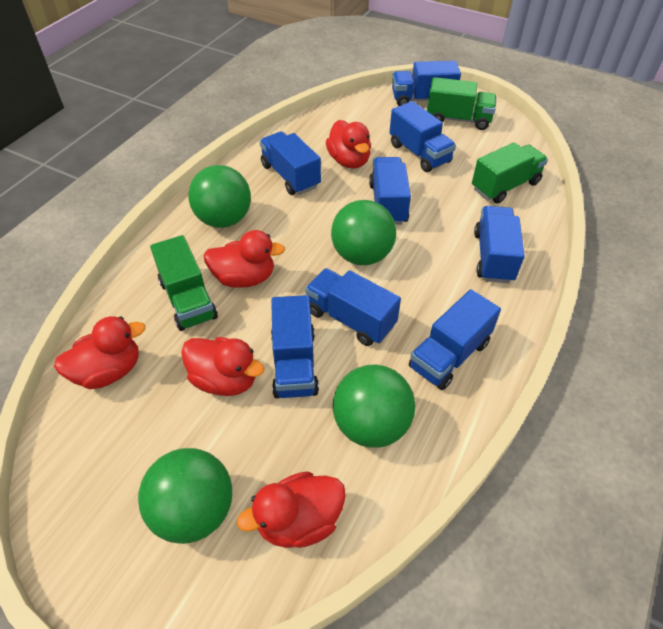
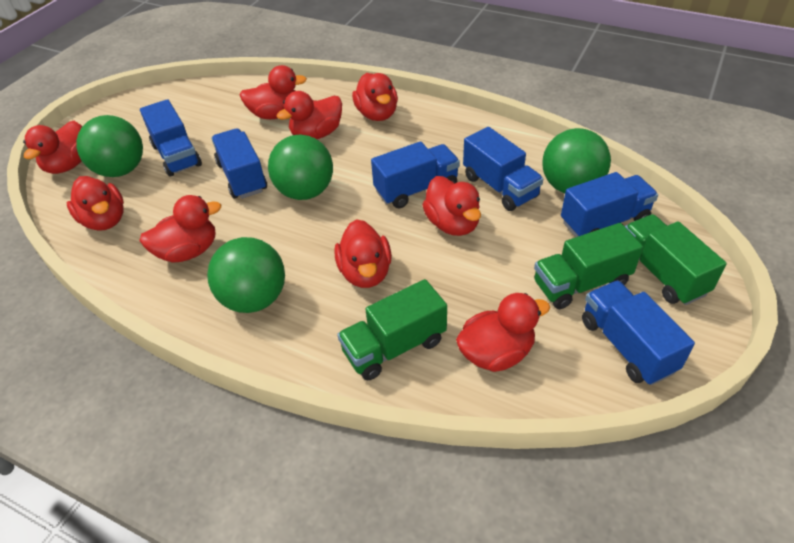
blue truck: 8 -> 6
red duck: 5 -> 9

